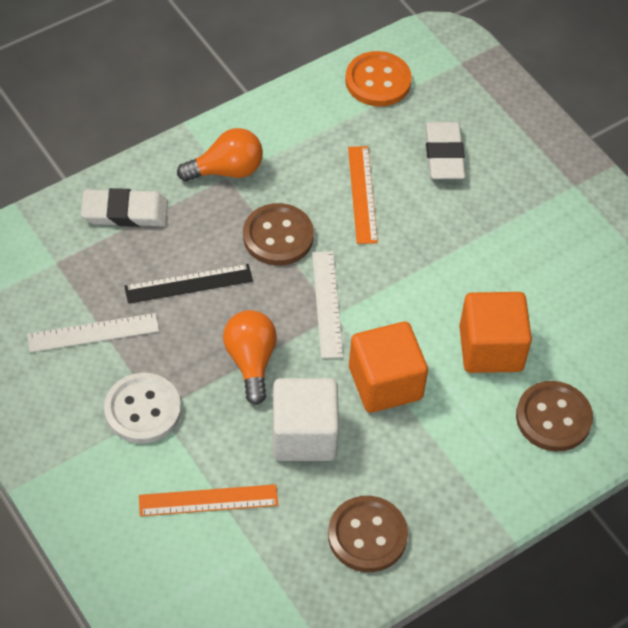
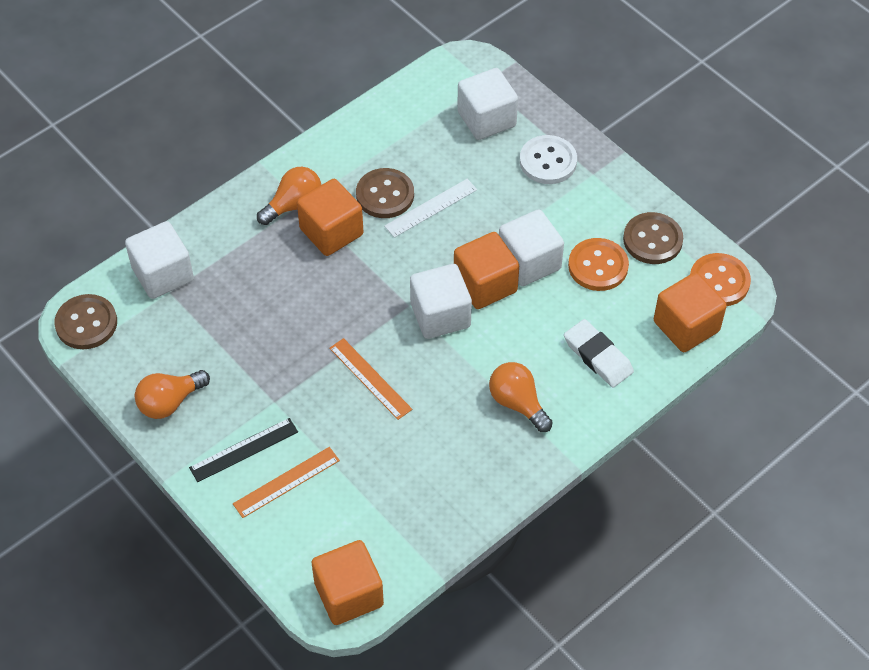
orange button: 1 -> 2
orange cube: 2 -> 4
orange light bulb: 2 -> 3
white cube: 1 -> 4
white eraser: 2 -> 1
white ruler: 2 -> 1

